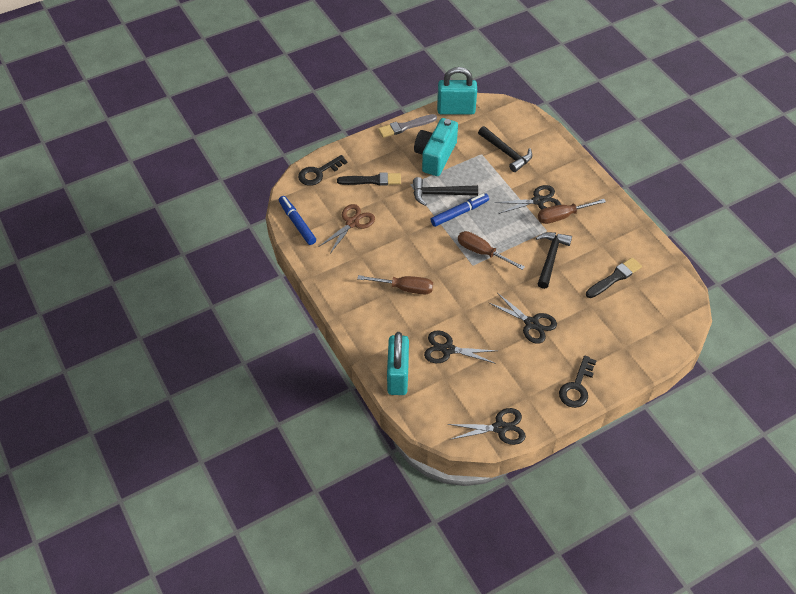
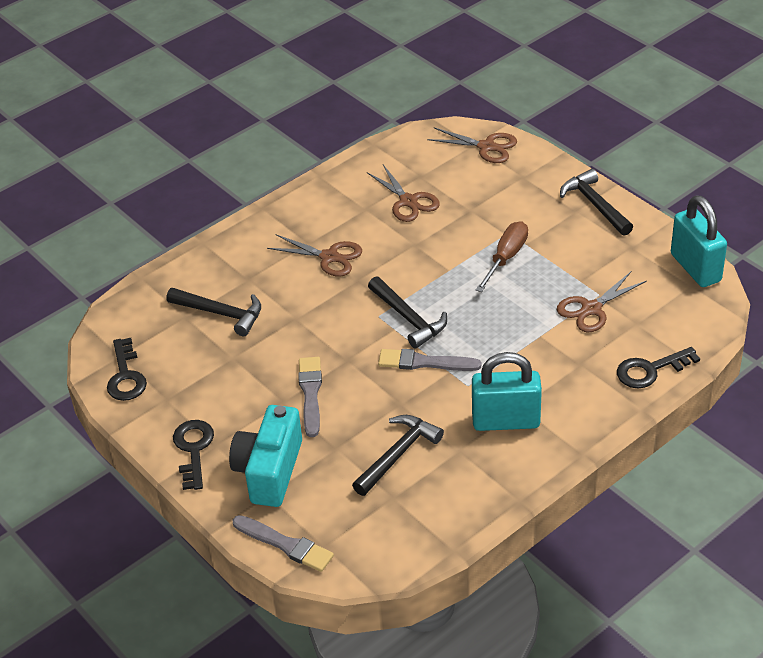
black brush: 2 -> 0
black hammer: 3 -> 4
black key: 2 -> 3
black scissors: 4 -> 0
blue marker: 2 -> 0
brown scissors: 1 -> 4
brown screwdriver: 3 -> 1
grey brush: 1 -> 3

